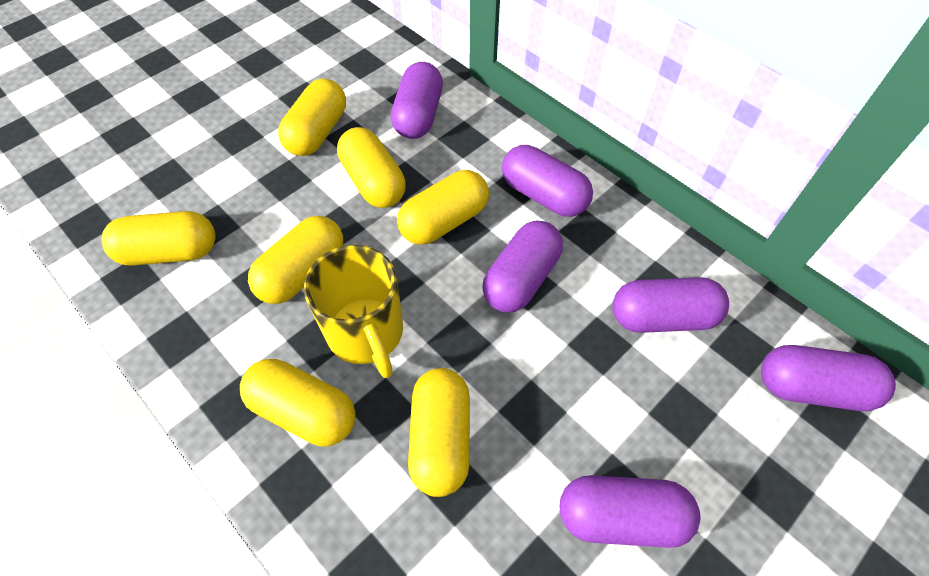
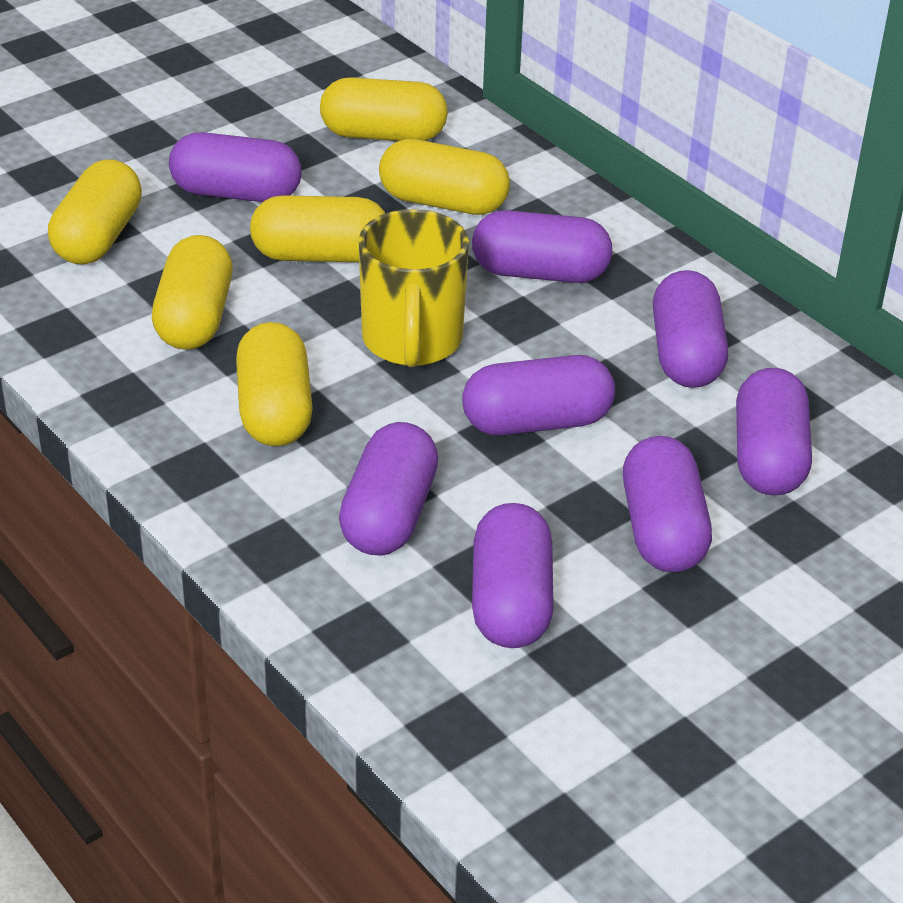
purple capsule: 6 -> 8
yellow capsule: 7 -> 6

